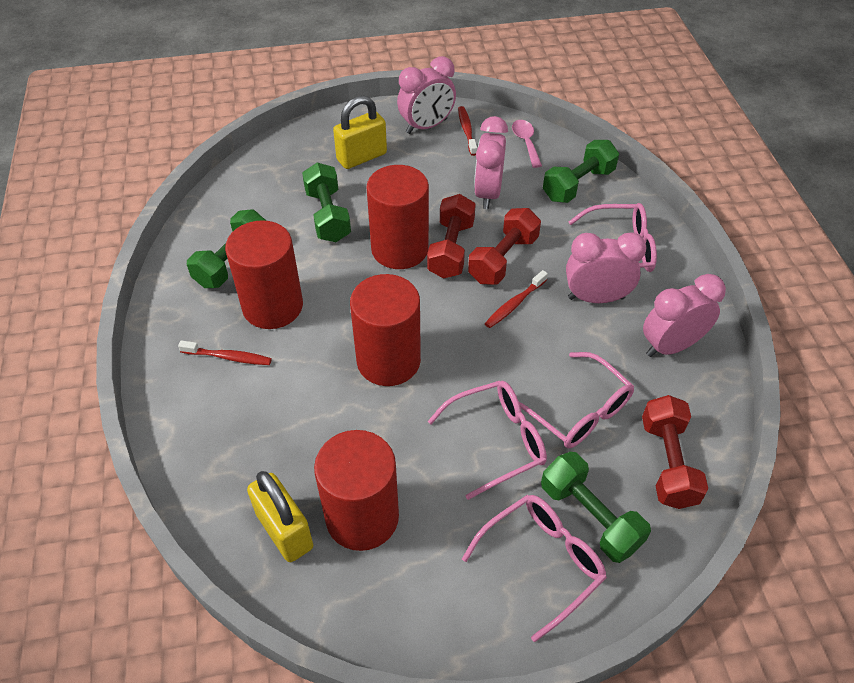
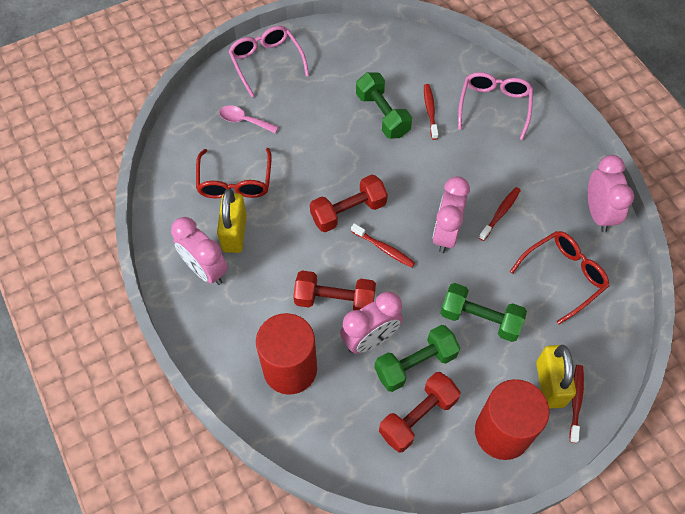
green dumbbell: 4 -> 3
pink glasses: 4 -> 2
red cylinder: 4 -> 2
red glasses: 0 -> 2
red toothbrush: 3 -> 4

